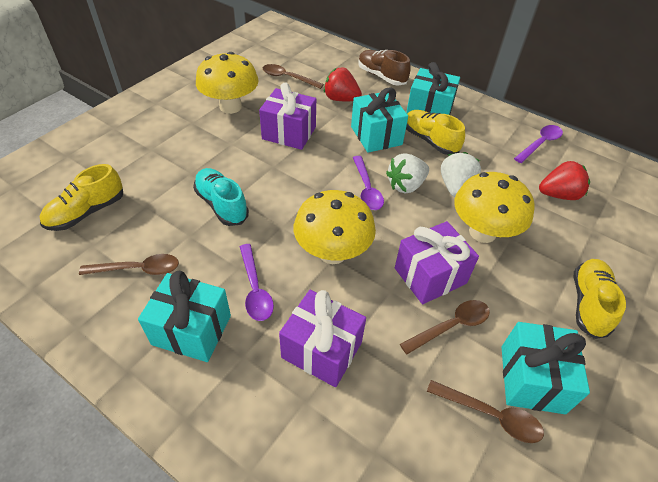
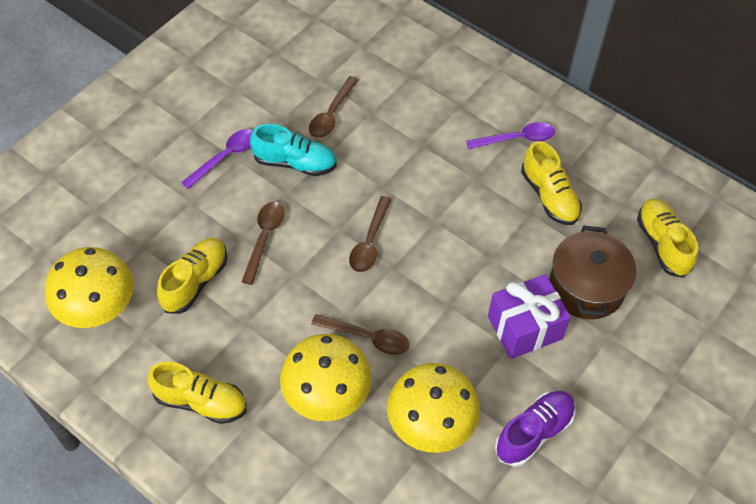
brown pot: 0 -> 1
brown shoe: 1 -> 0
purple gift: 3 -> 1
purple shoe: 0 -> 1
purple spoon: 3 -> 2
red strawberry: 2 -> 0
turquoise gift: 4 -> 0
white strawberry: 2 -> 0
yellow shoe: 3 -> 4

